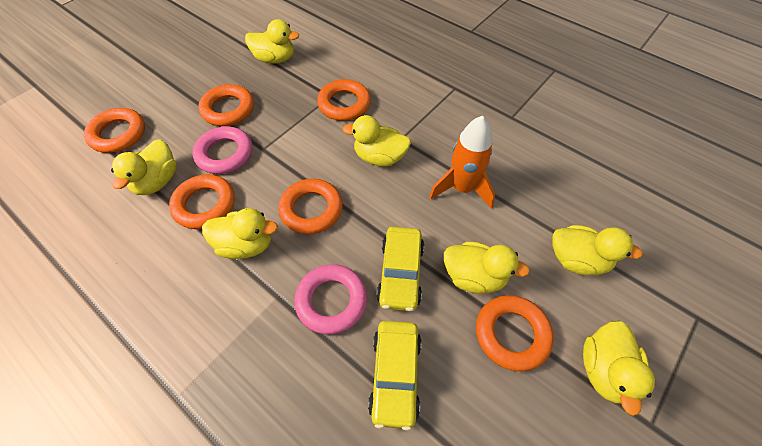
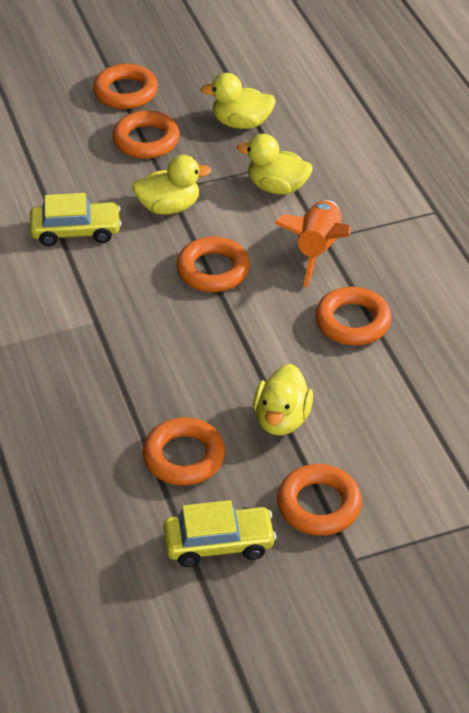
pink ring: 2 -> 0
yellow duck: 7 -> 4

